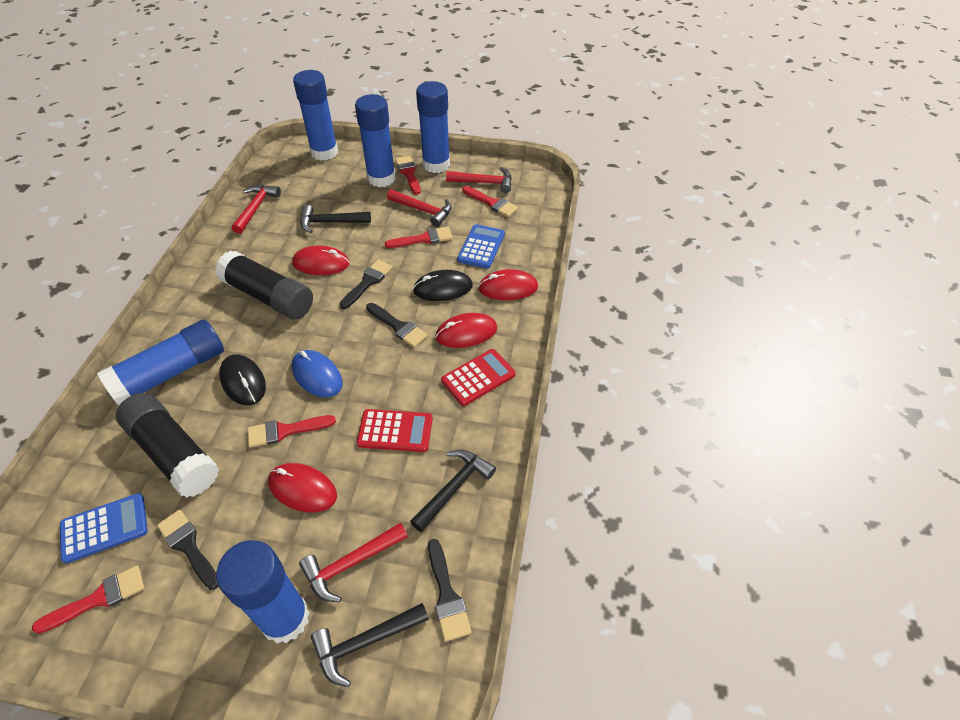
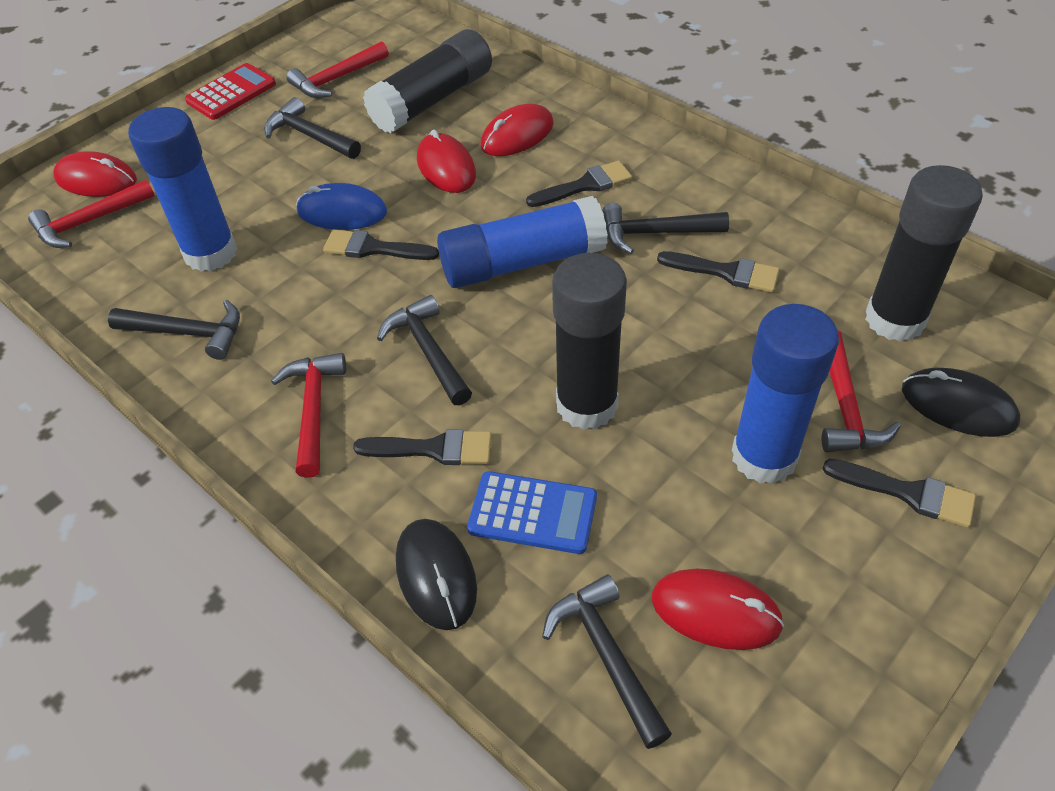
black brush: 4 -> 5
black glue stick: 2 -> 3
black hammer: 3 -> 5
blue calculator: 2 -> 1
blue glue stick: 5 -> 3
red brush: 5 -> 0
red calculator: 2 -> 1

